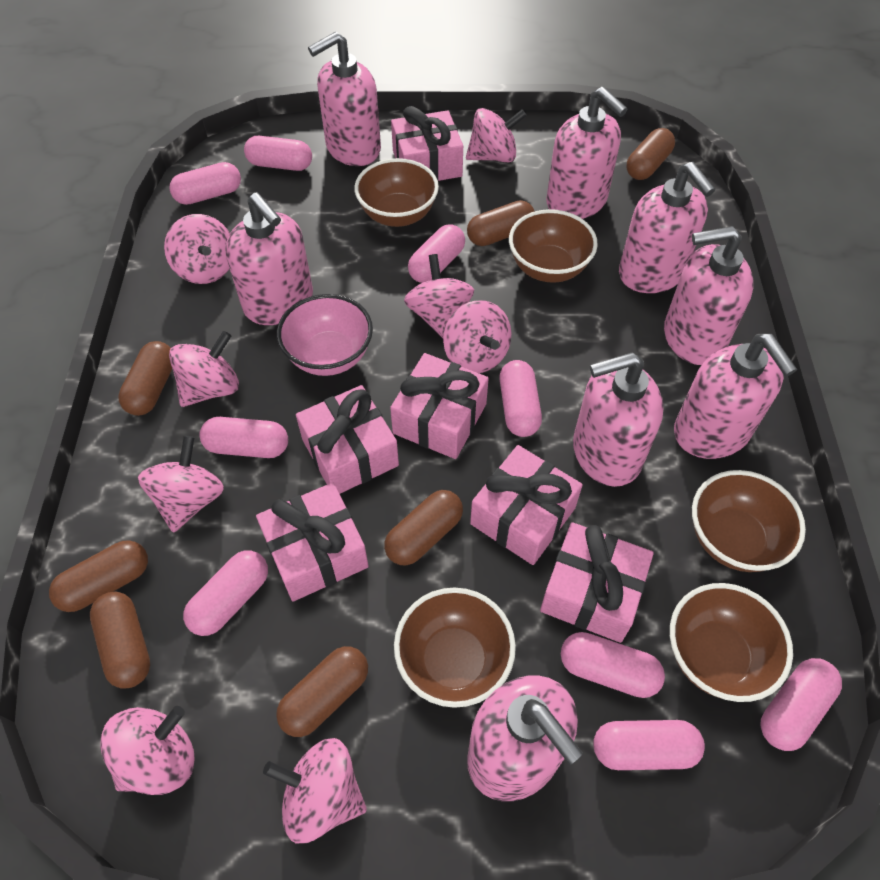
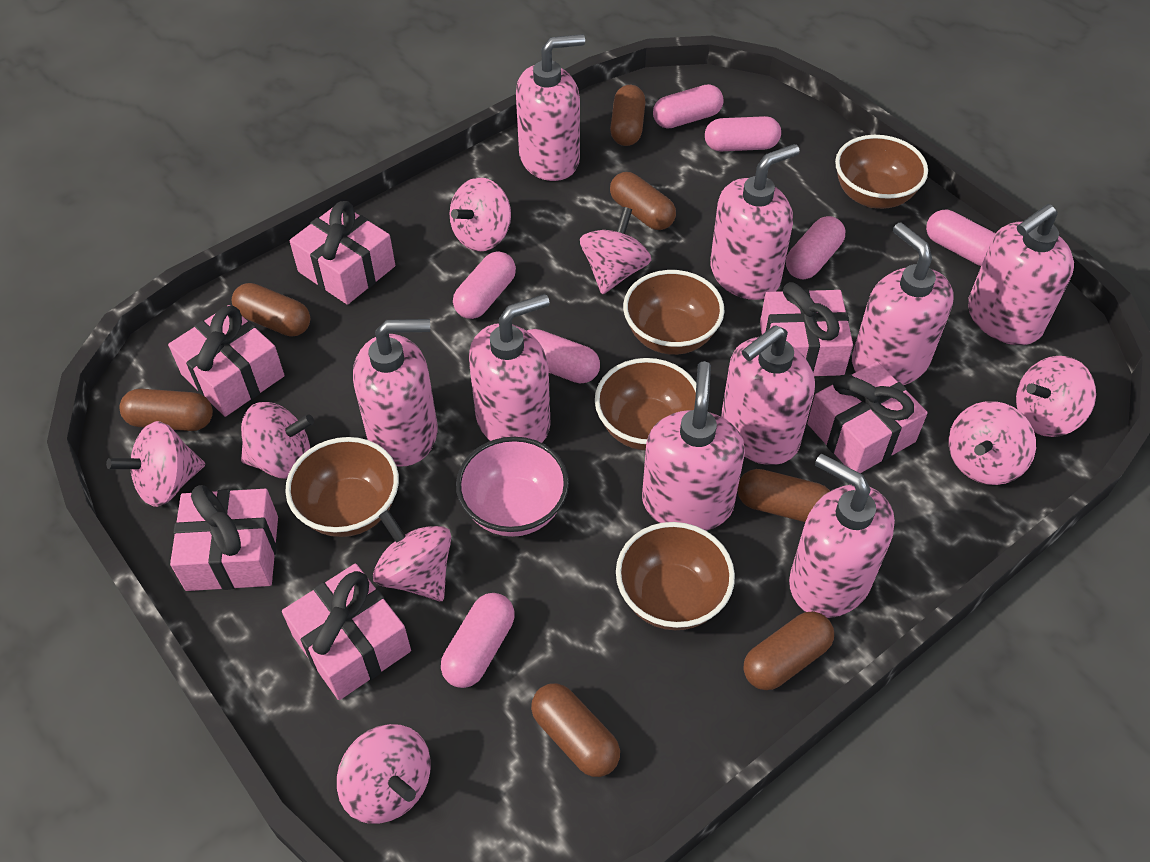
pink capsule: 9 -> 7
pink soap dispenser: 8 -> 9

